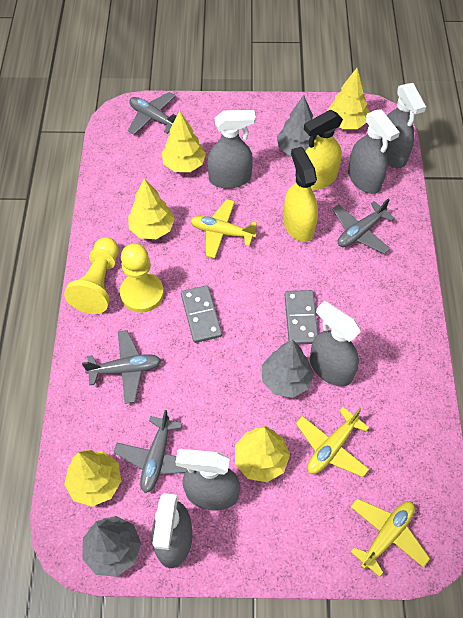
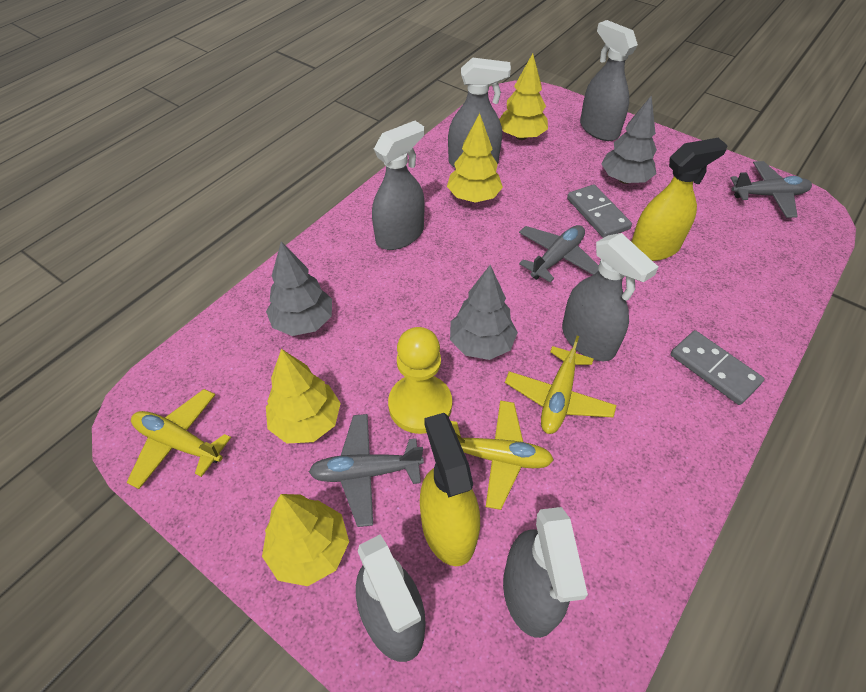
grey plane: 4 -> 3
yellow pawn: 2 -> 1
yellow tree: 5 -> 4

